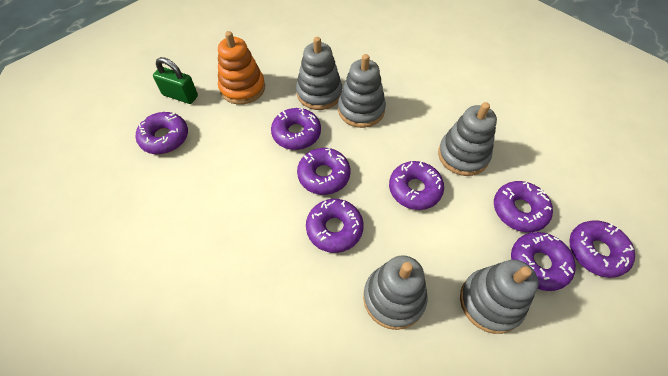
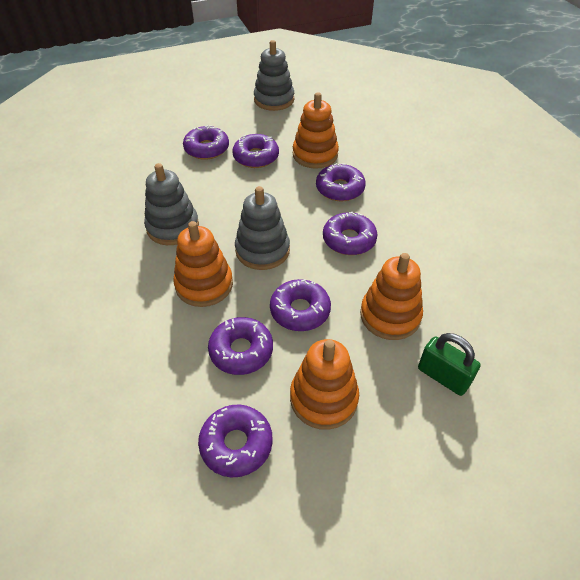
grey stacking toy: 5 -> 3
orange stacking toy: 1 -> 4
purple donut: 8 -> 7

